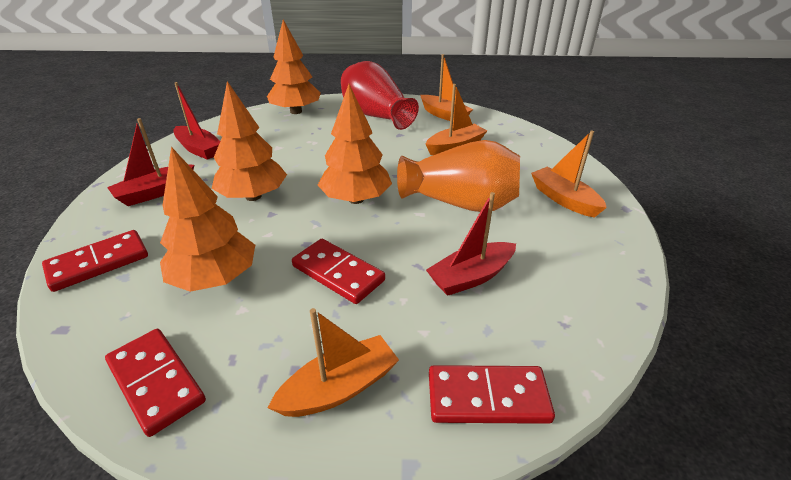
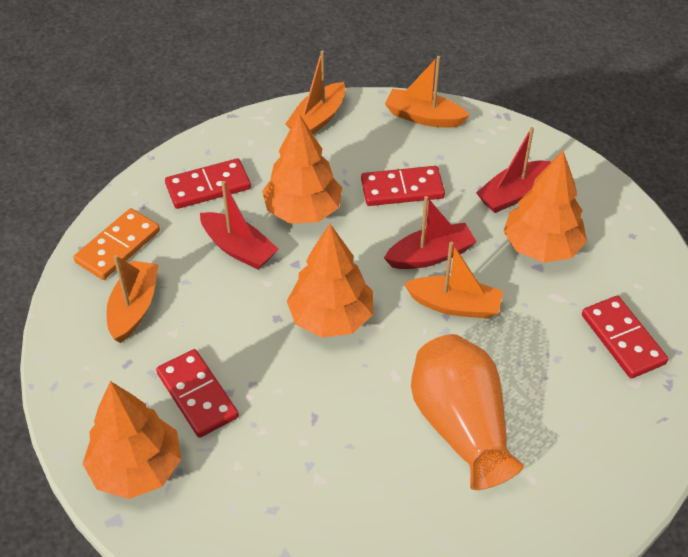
orange domino: 0 -> 1
red vase: 1 -> 0

